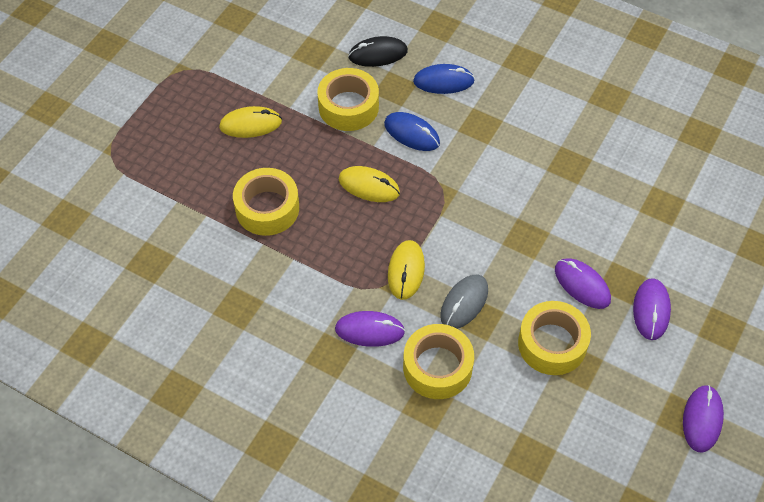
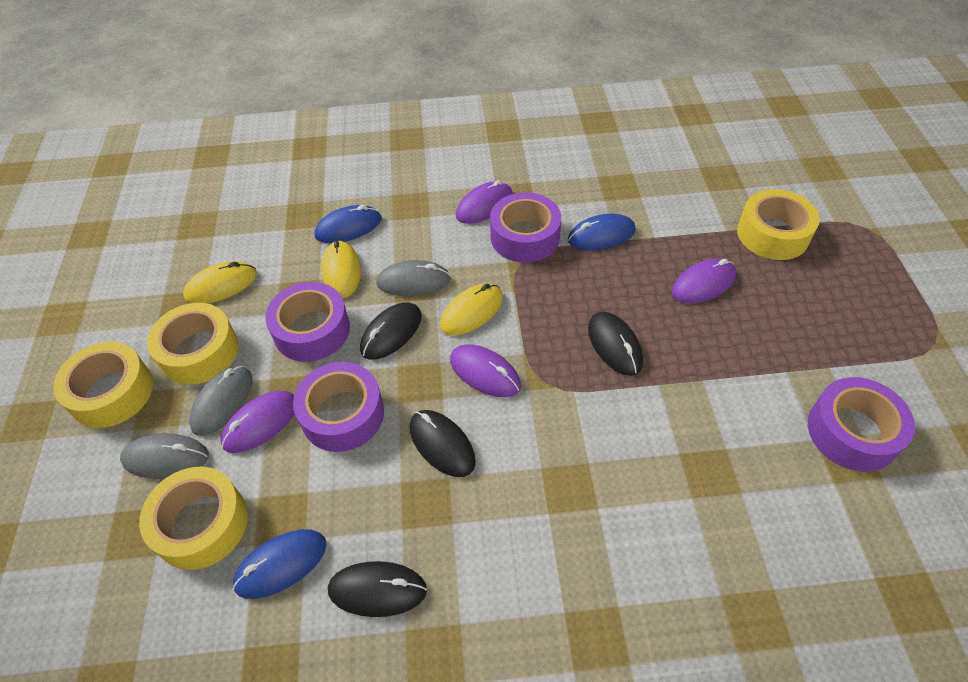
black mouse: 1 -> 4
blue mouse: 2 -> 3
grey mouse: 1 -> 3
purple tape: 0 -> 4

